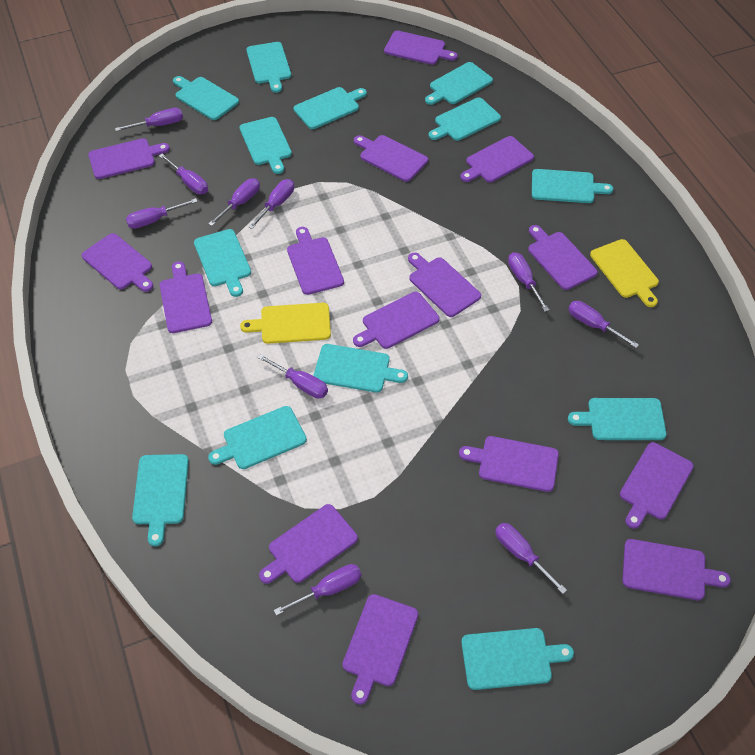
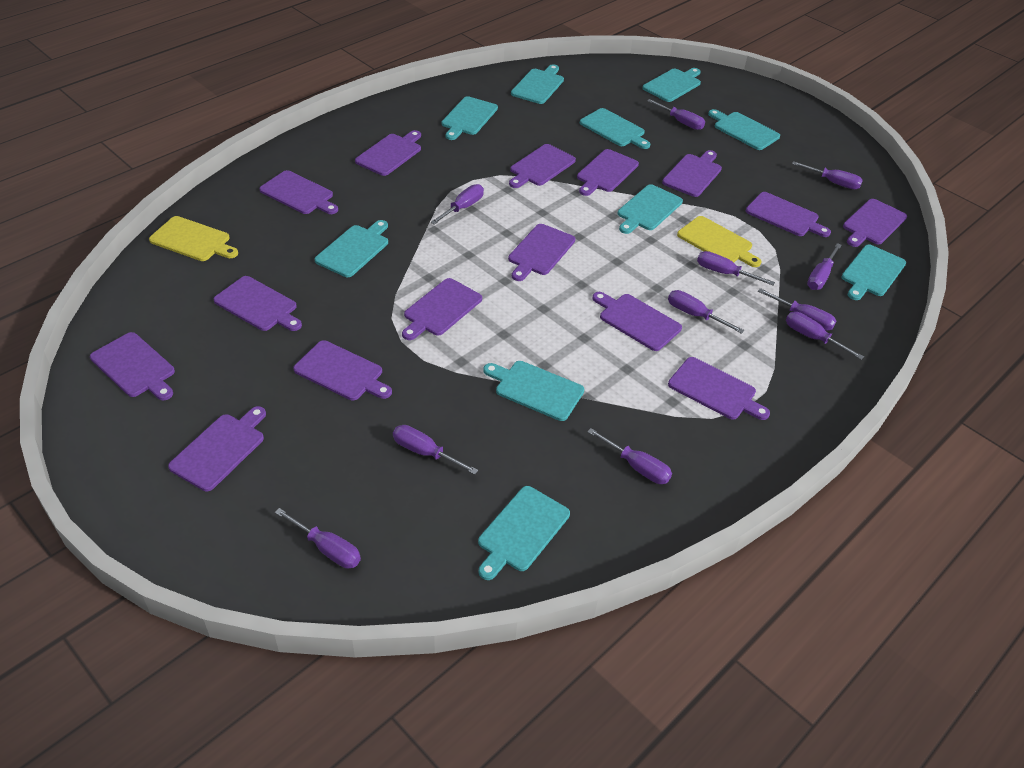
purple screwdriver: 10 -> 11
turquoise cutting board: 13 -> 10

